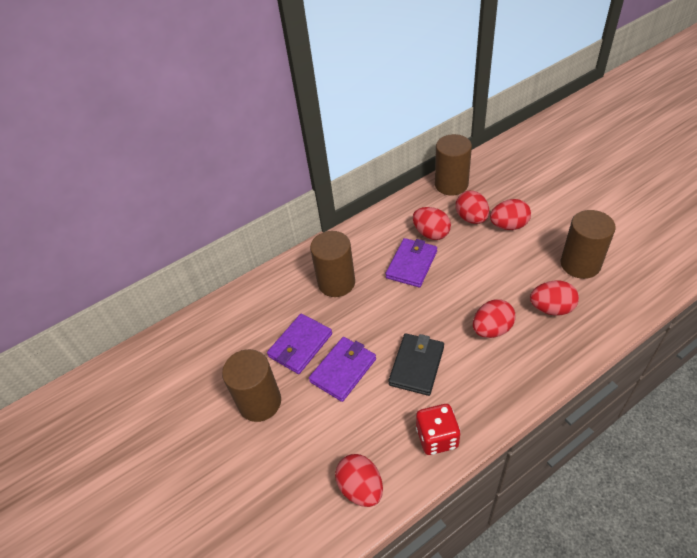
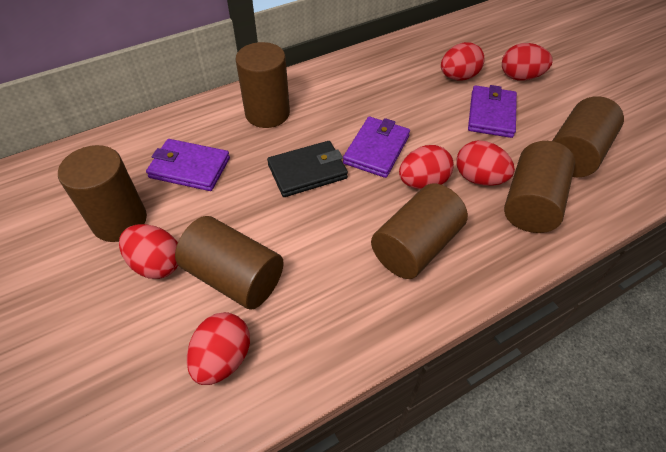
brown cylinder: 4 -> 6
red dice: 1 -> 0

